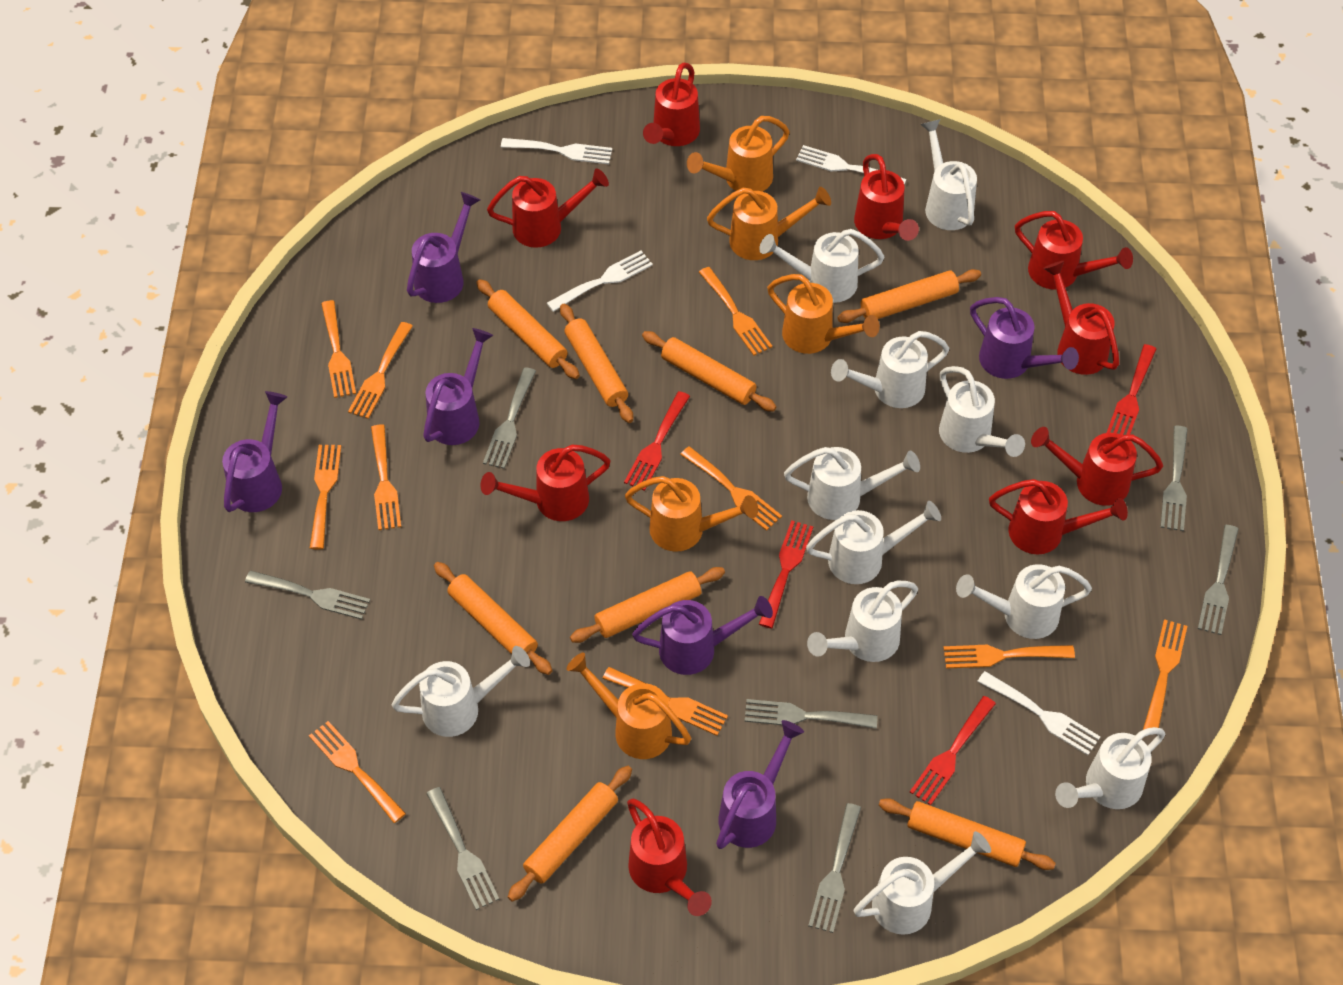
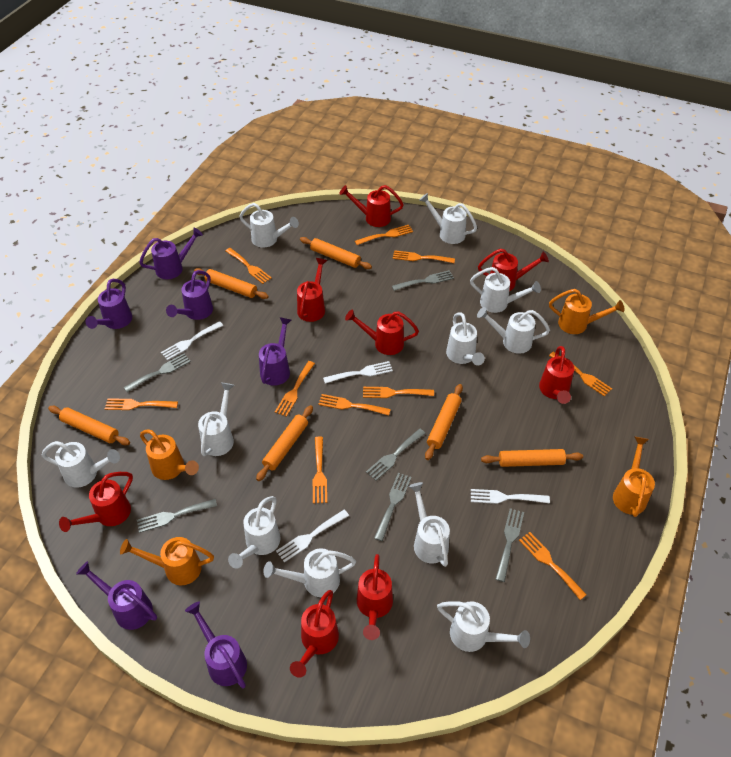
grey fork: 7 -> 6
orange rolling pin: 8 -> 6
orange watering can: 5 -> 4
red fork: 4 -> 0
red watering can: 9 -> 8

